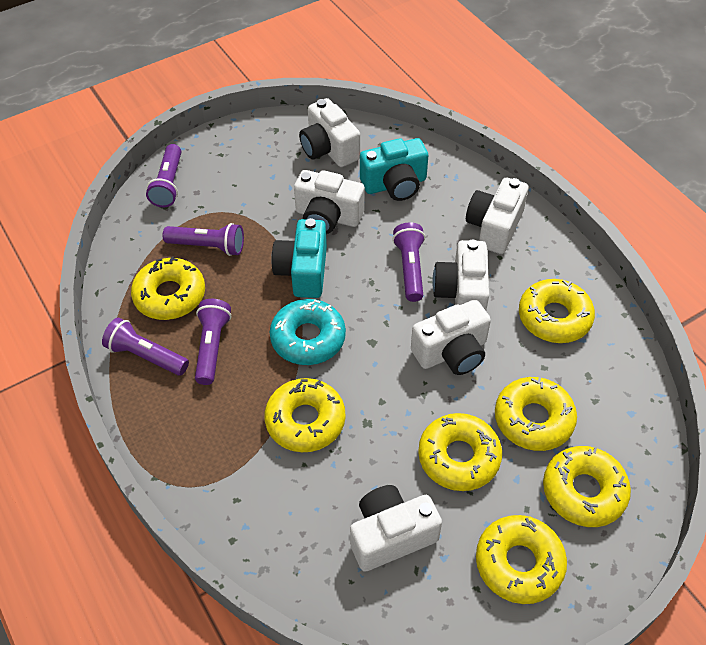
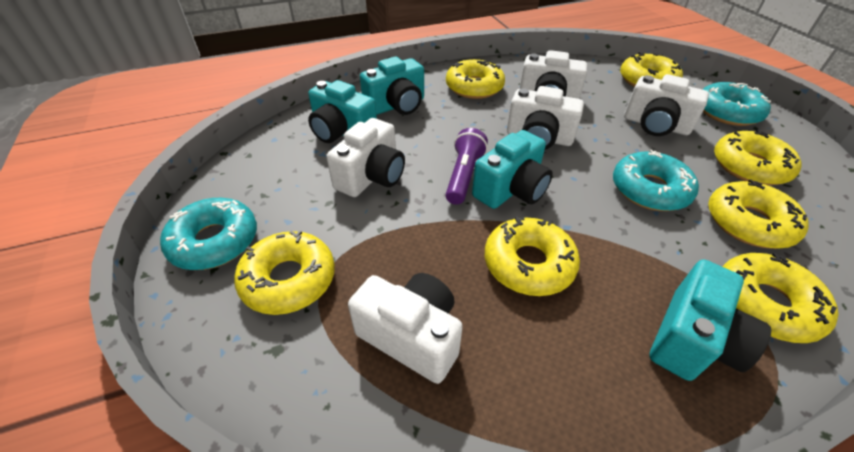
purple flashlight: 5 -> 1
turquoise camera: 2 -> 4
turquoise donut: 1 -> 3
white camera: 6 -> 5

